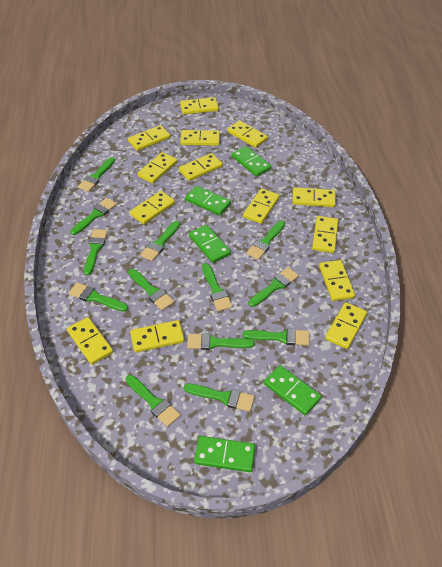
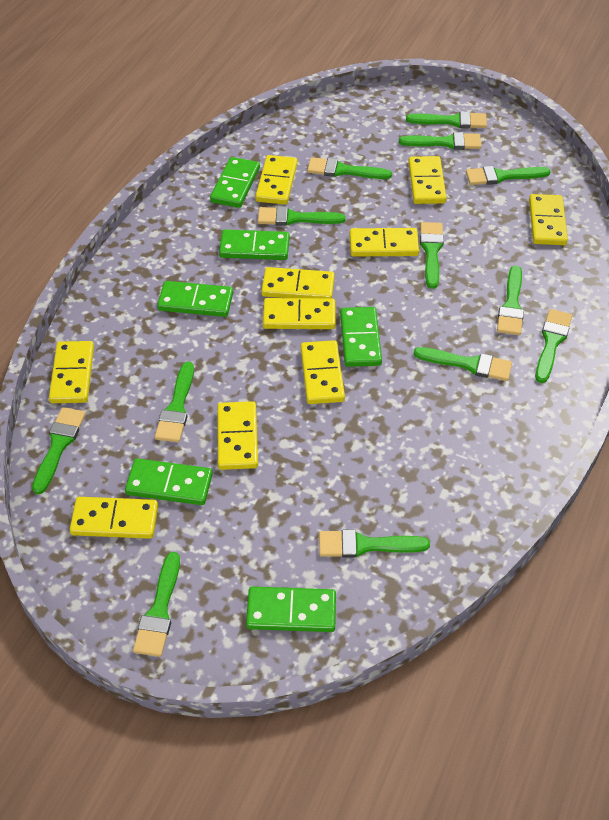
green domino: 5 -> 6
yellow domino: 14 -> 10

